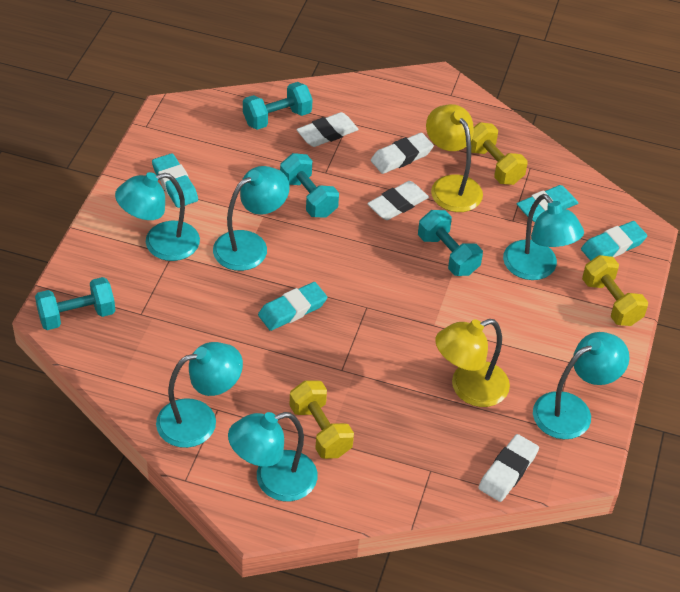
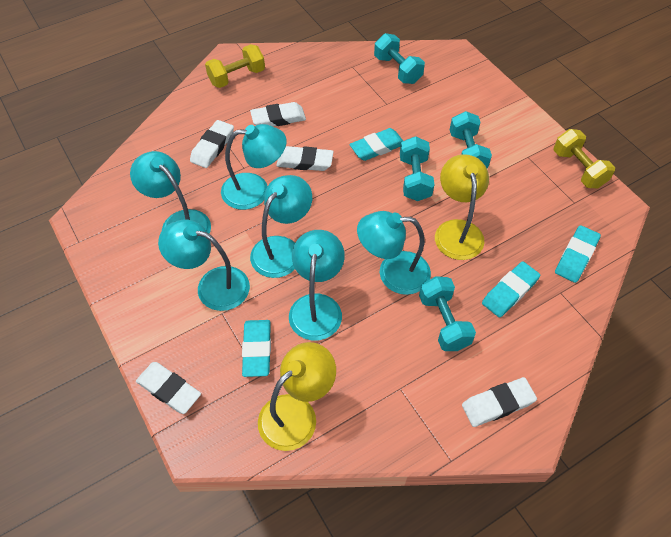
white eraser: 4 -> 5
yellow dumbbell: 3 -> 2

